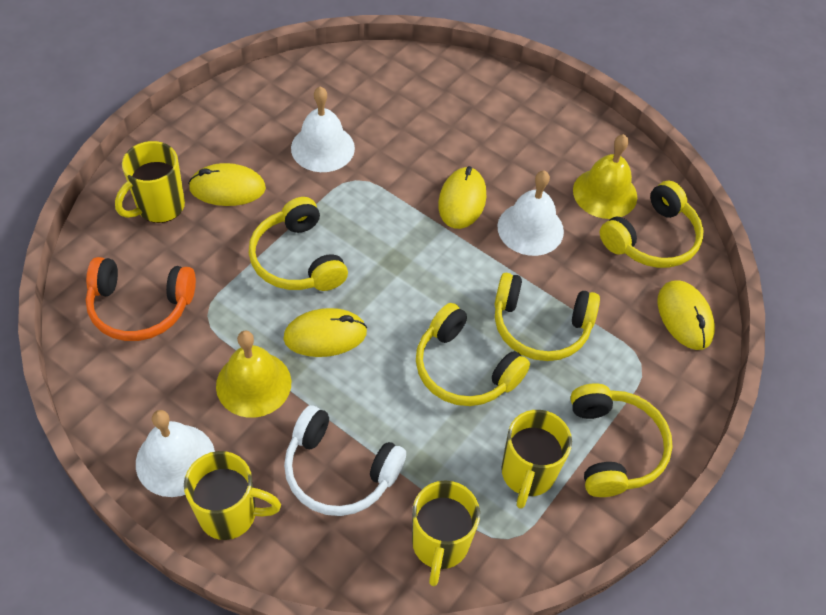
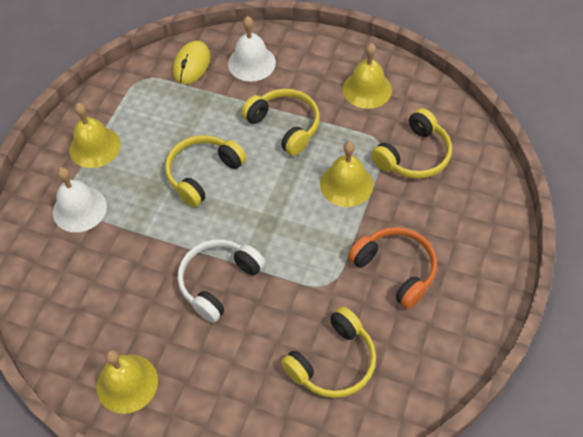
white bell: 3 -> 2
yellow bell: 2 -> 4
yellow headphones: 5 -> 4
yellow mouse: 4 -> 1
yellow mug: 4 -> 0

